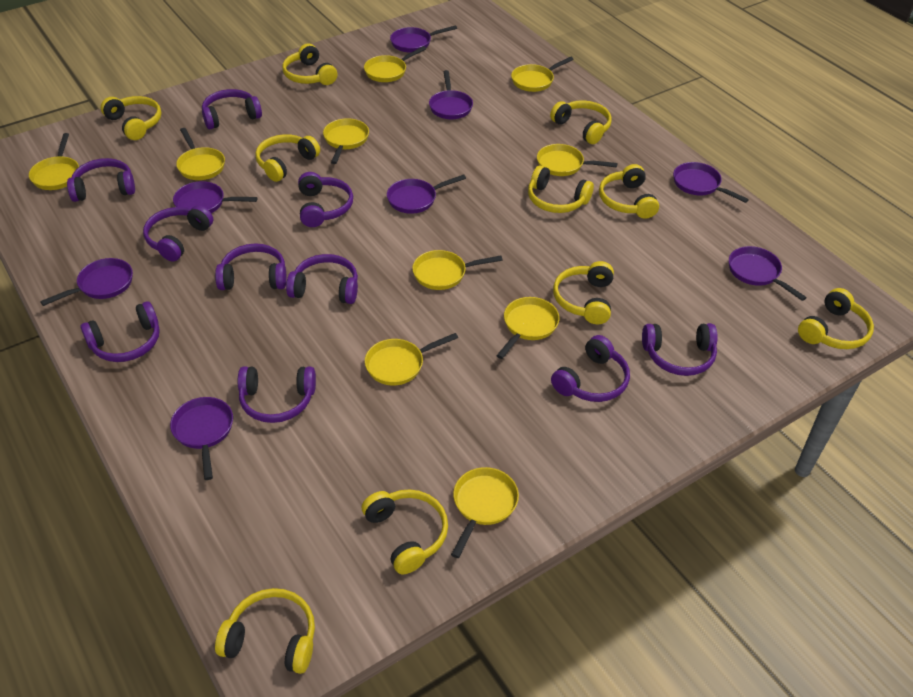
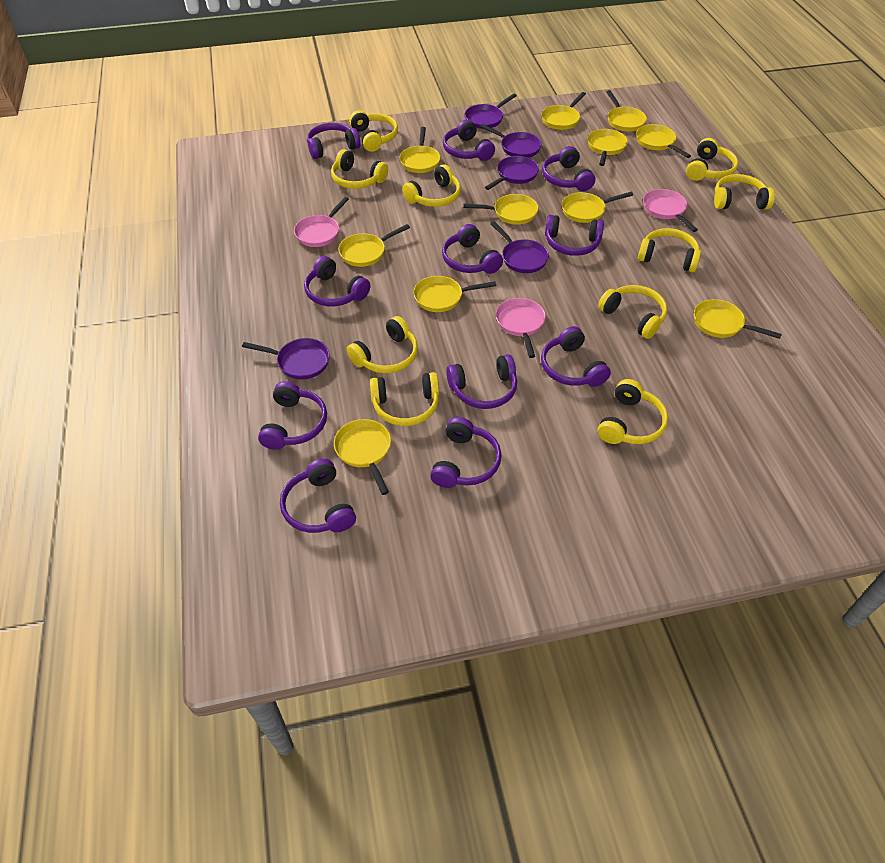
pink pan: 0 -> 3
purple headphones: 10 -> 11
purple pan: 8 -> 5
yellow pan: 10 -> 11

